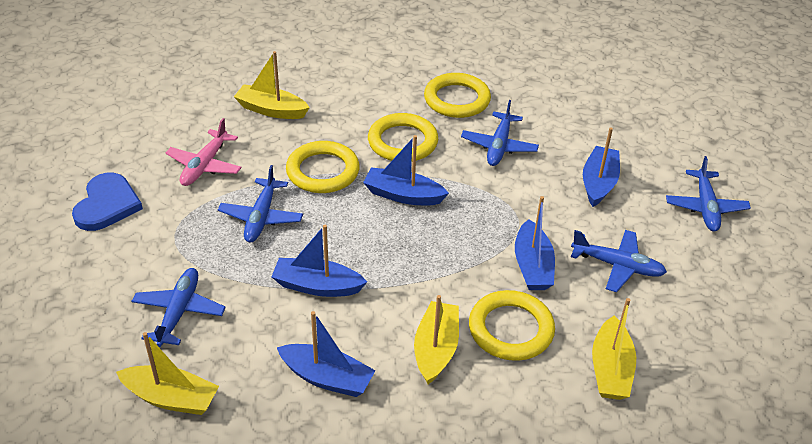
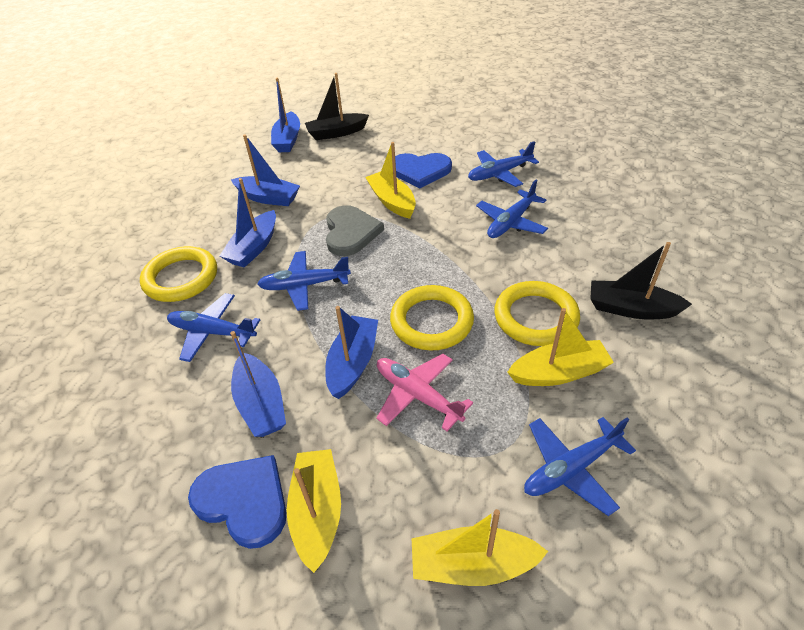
black boat: 0 -> 2
blue heart: 1 -> 2
grey heart: 0 -> 1
yellow ring: 4 -> 3

